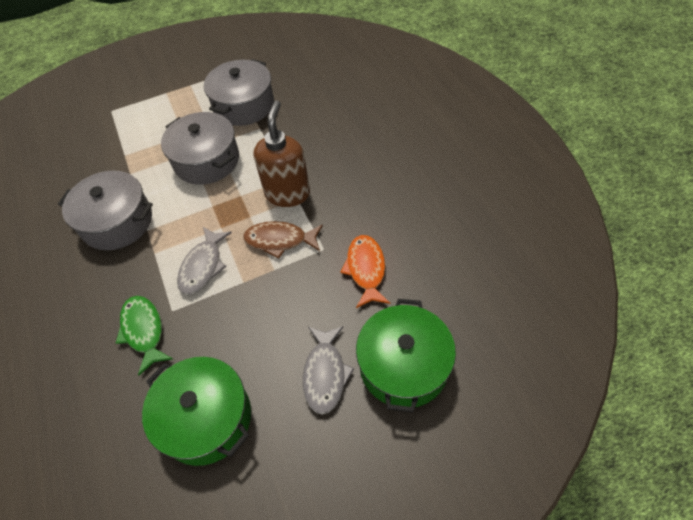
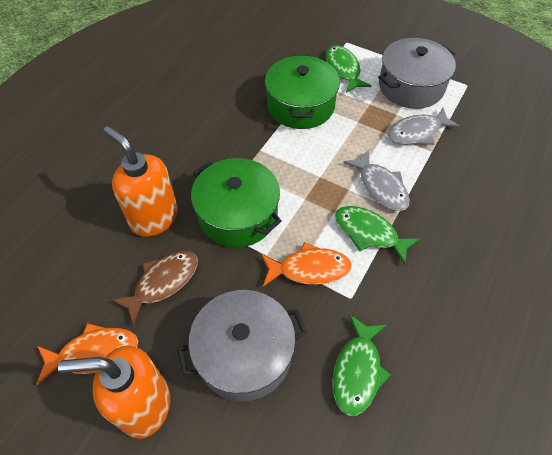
brown soap dispenser: 1 -> 0
green fish: 1 -> 3
grey pot: 3 -> 2
orange fish: 1 -> 2
orange soap dispenser: 0 -> 2

